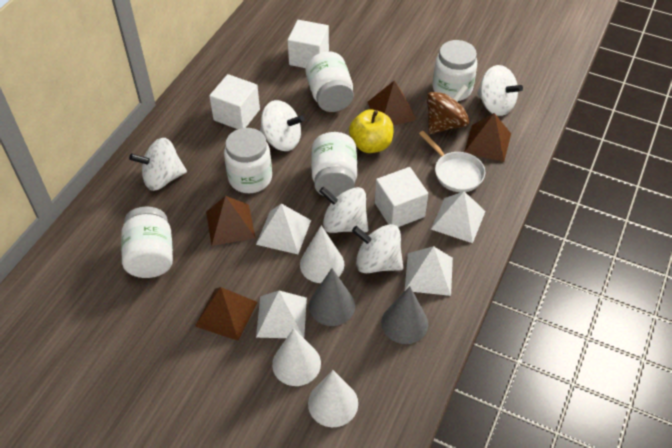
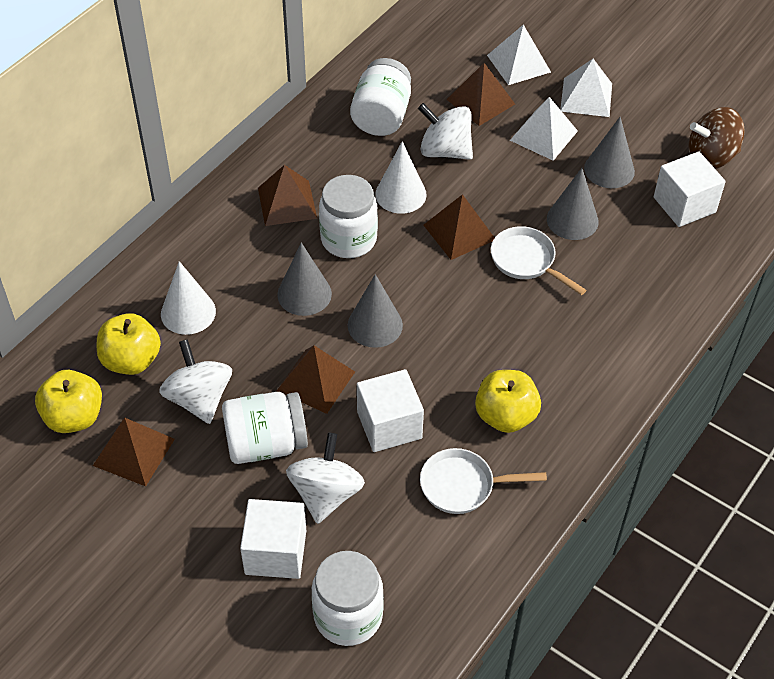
brown pyramid: 4 -> 5
grey cone: 2 -> 4
white cone: 3 -> 2
white jar: 5 -> 4
white pan: 1 -> 2
white pyramid: 4 -> 3
white spinning top: 5 -> 3
yellow apple: 1 -> 3

